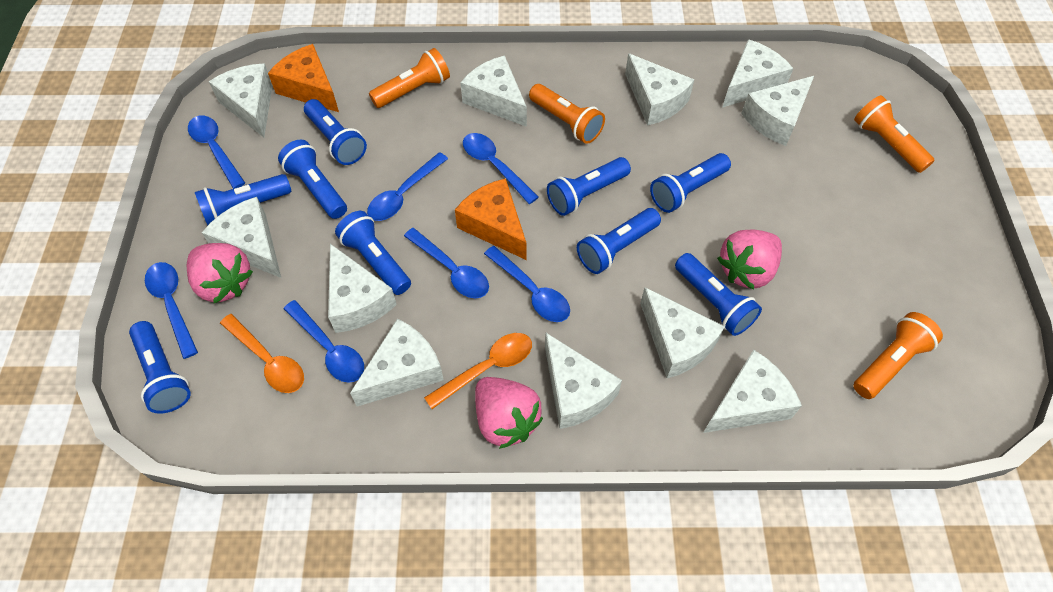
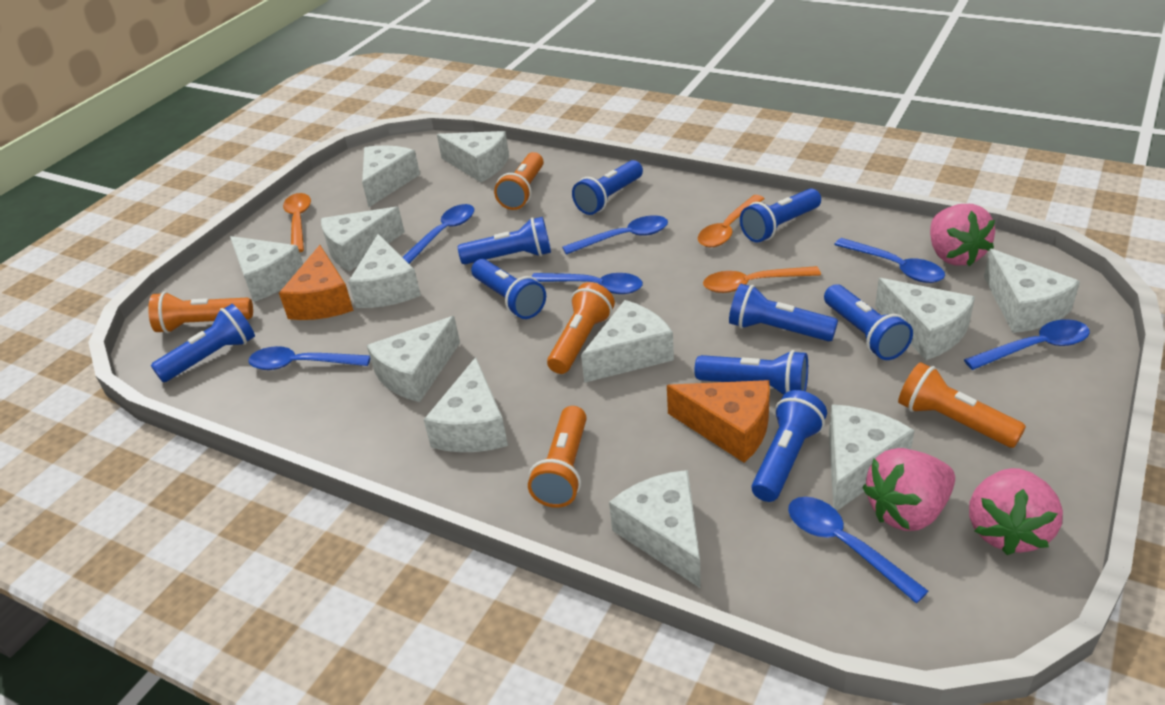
orange flashlight: 4 -> 5
orange spoon: 2 -> 3
white cheese: 11 -> 12

